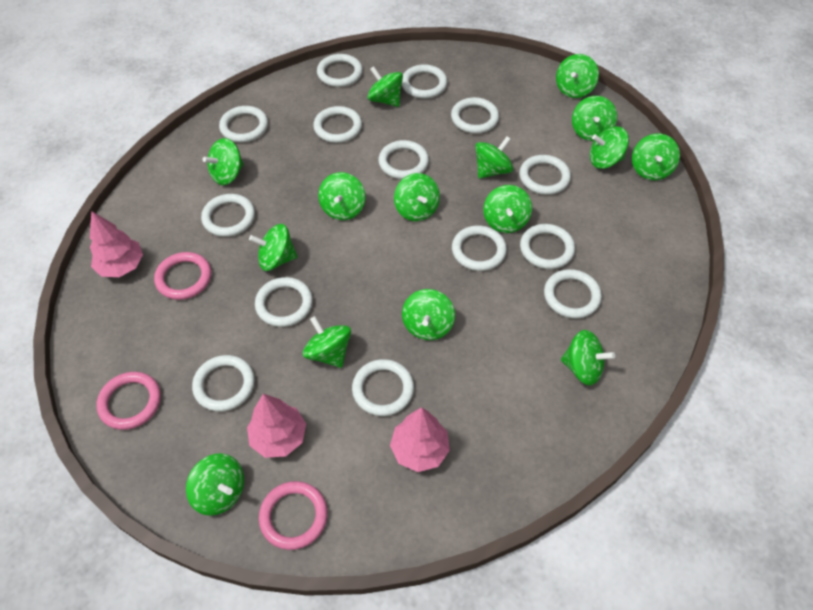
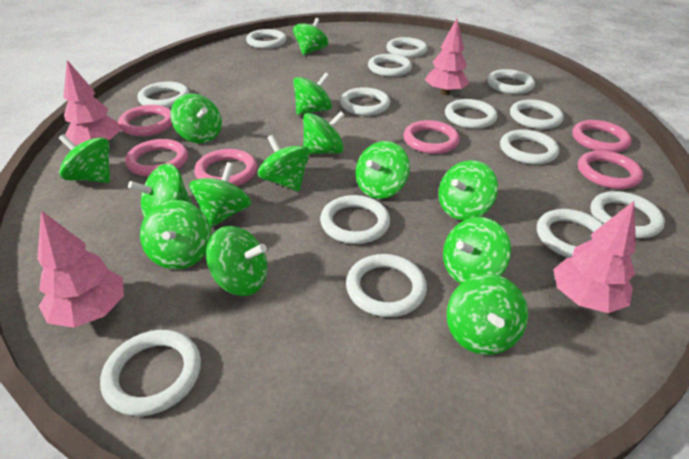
green spinning top: 15 -> 14
pink ring: 3 -> 6
pink tree: 3 -> 4

